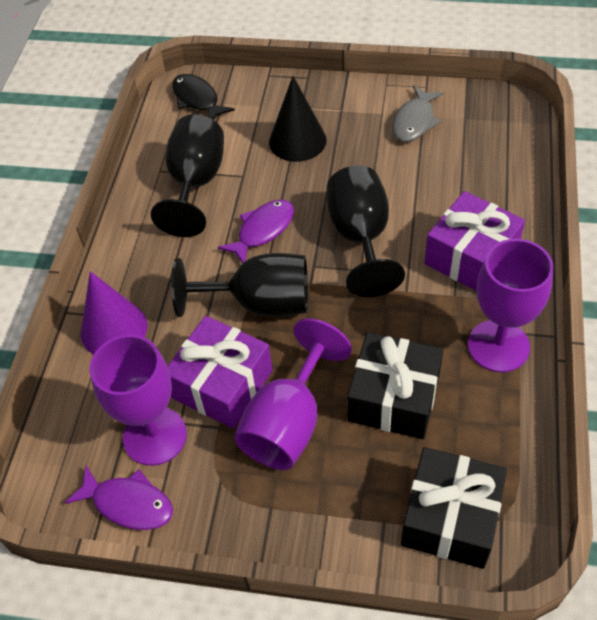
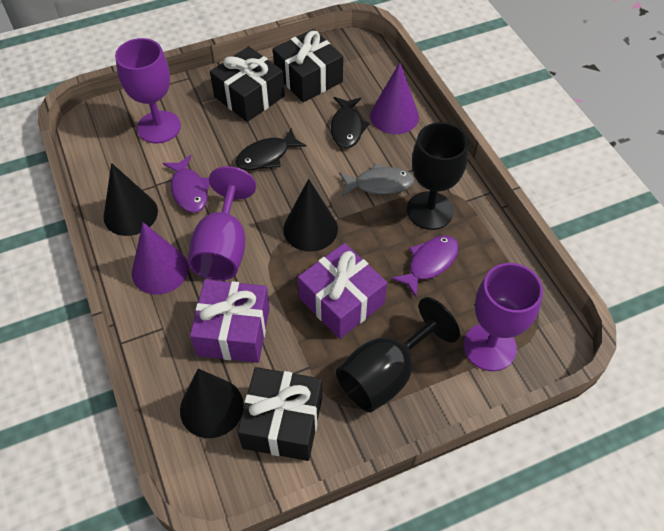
black cone: 1 -> 3
black fish: 1 -> 2
black gift: 2 -> 3
black goblet: 3 -> 2
purple cone: 1 -> 2

